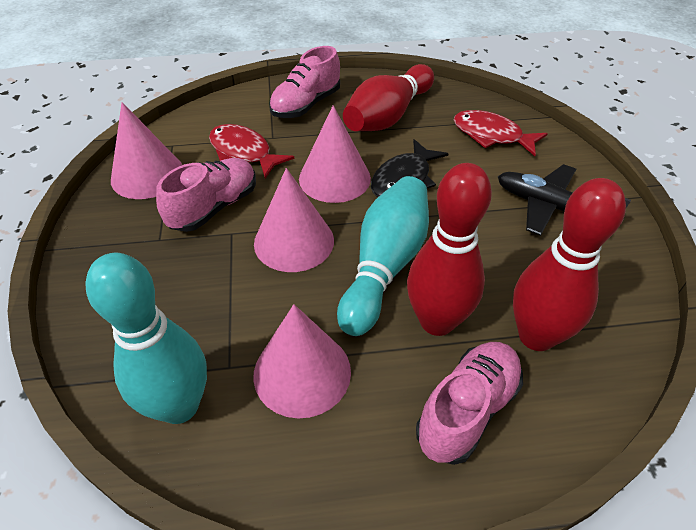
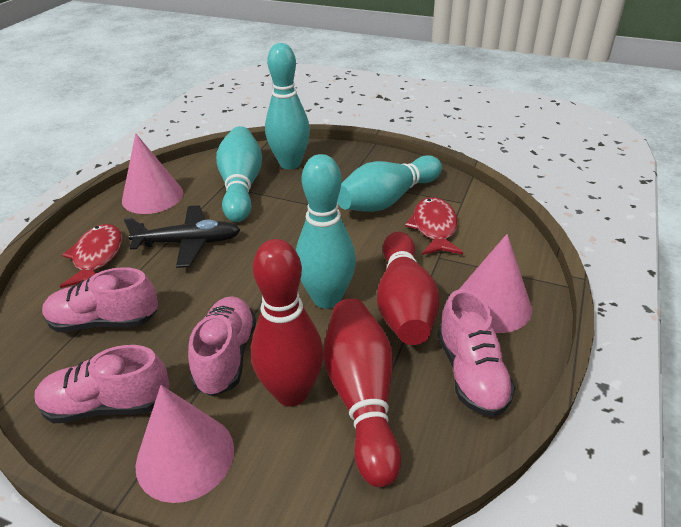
black fish: 1 -> 0
pink cone: 4 -> 3
pink shoe: 3 -> 4
turquoise bowling pin: 2 -> 4

